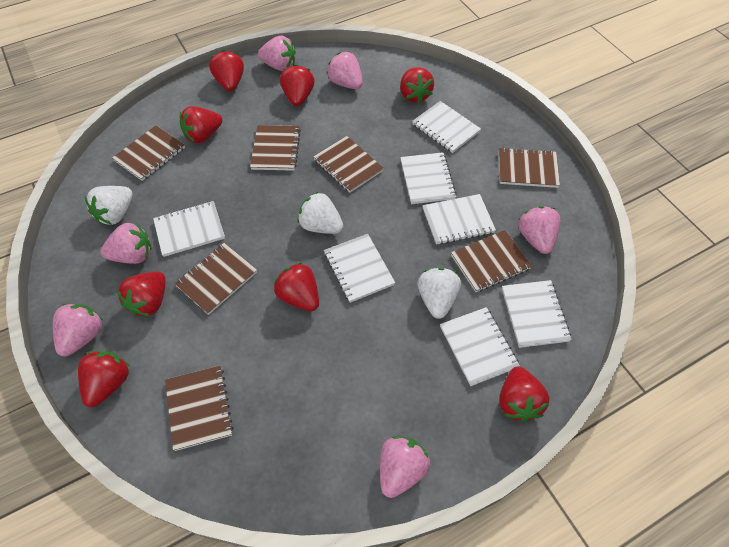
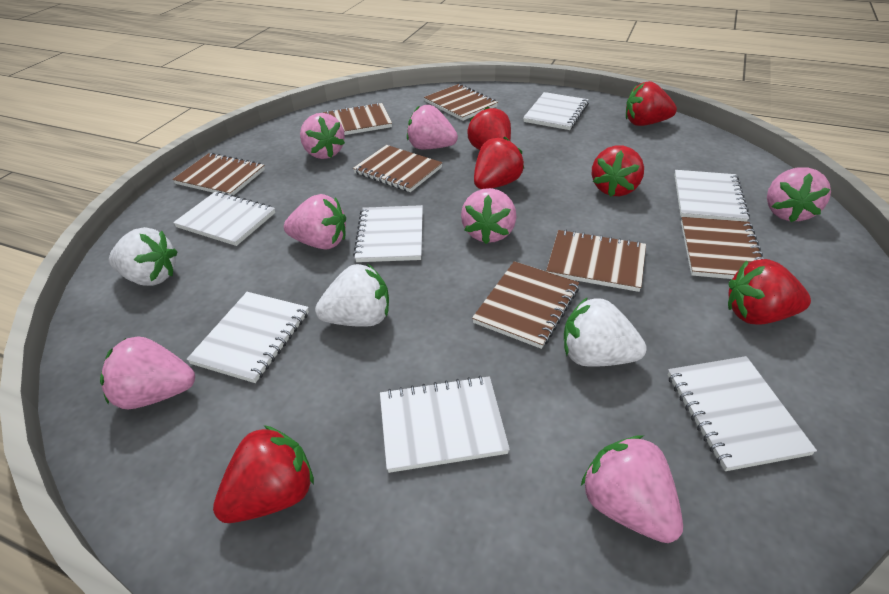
pink strawberry: 6 -> 7
red strawberry: 8 -> 6

